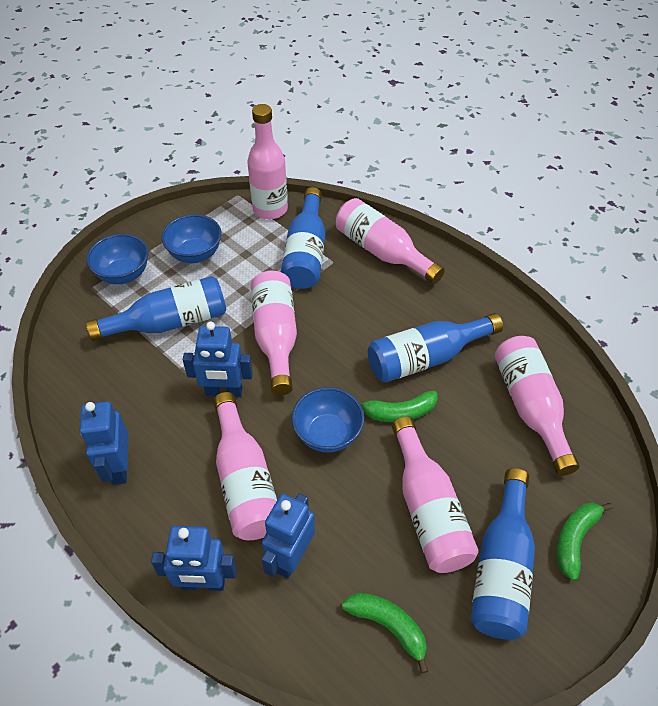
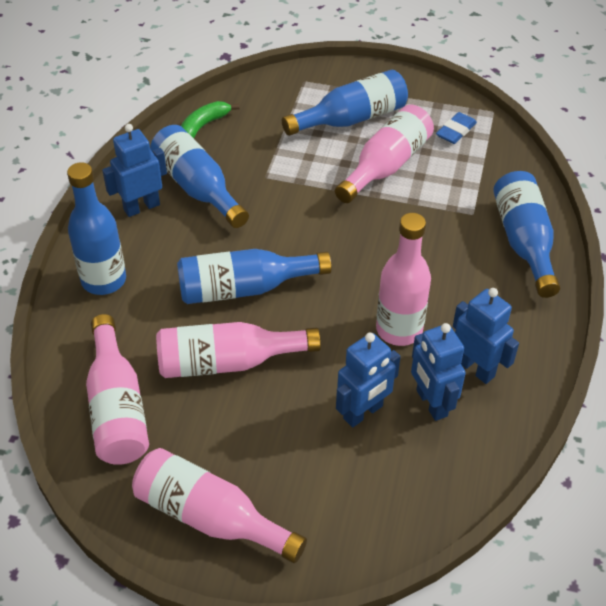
blue bottle: 4 -> 5
blue bowl: 3 -> 0
blue eraser: 0 -> 1
green banana: 3 -> 1
pink bottle: 6 -> 5

